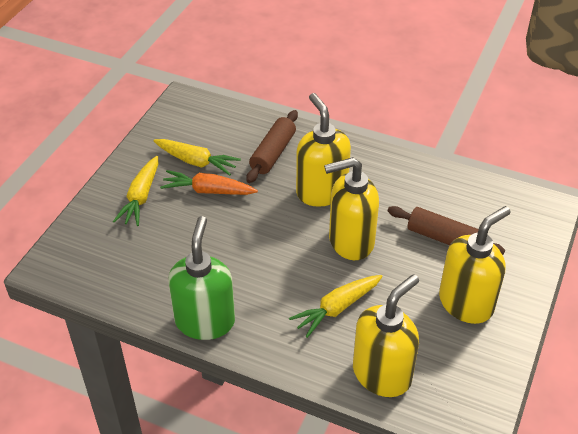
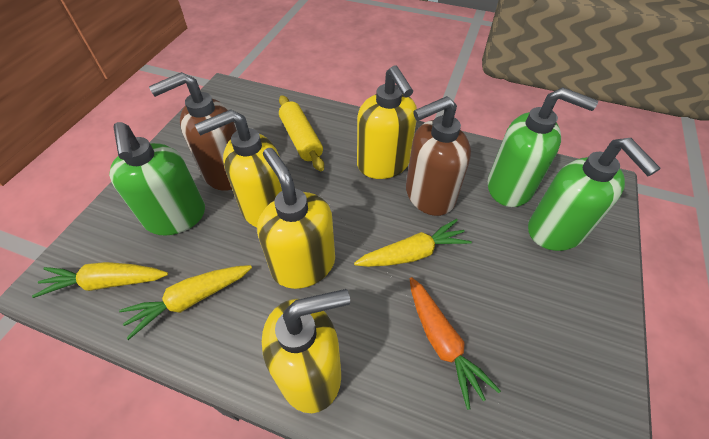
brown rolling pin: 2 -> 0
brown soap dispenser: 0 -> 2
green soap dispenser: 1 -> 3
yellow rolling pin: 0 -> 1

